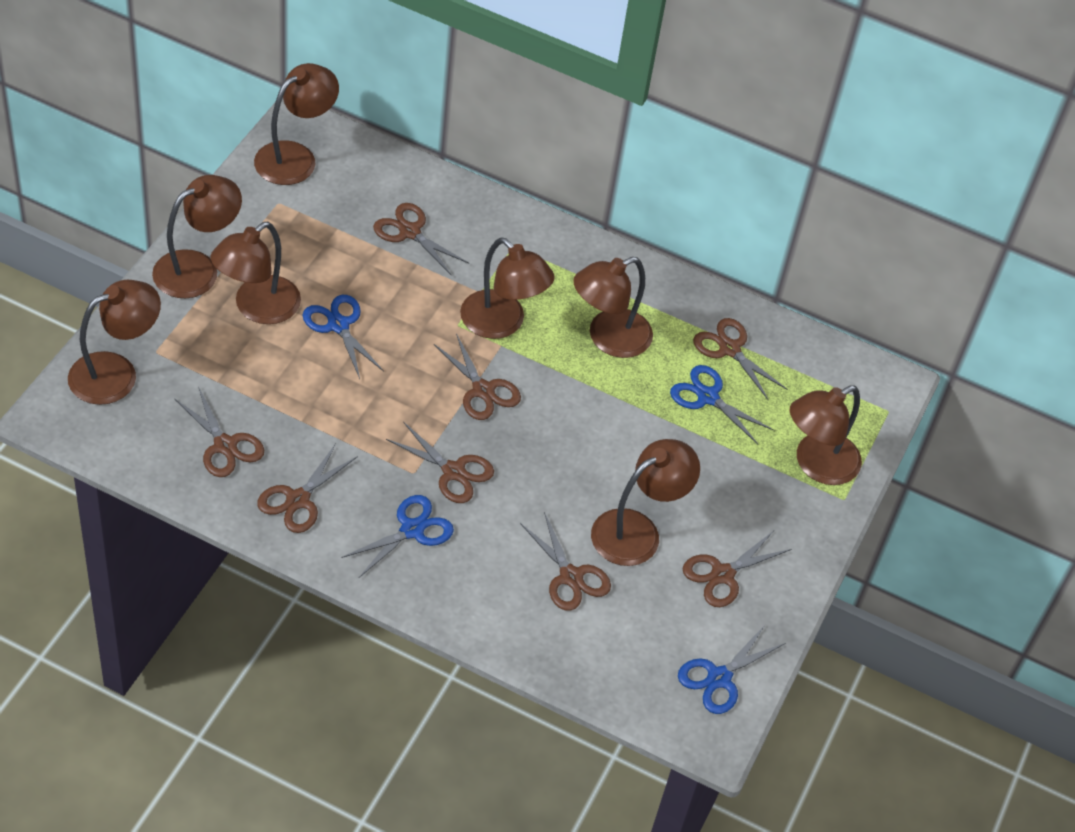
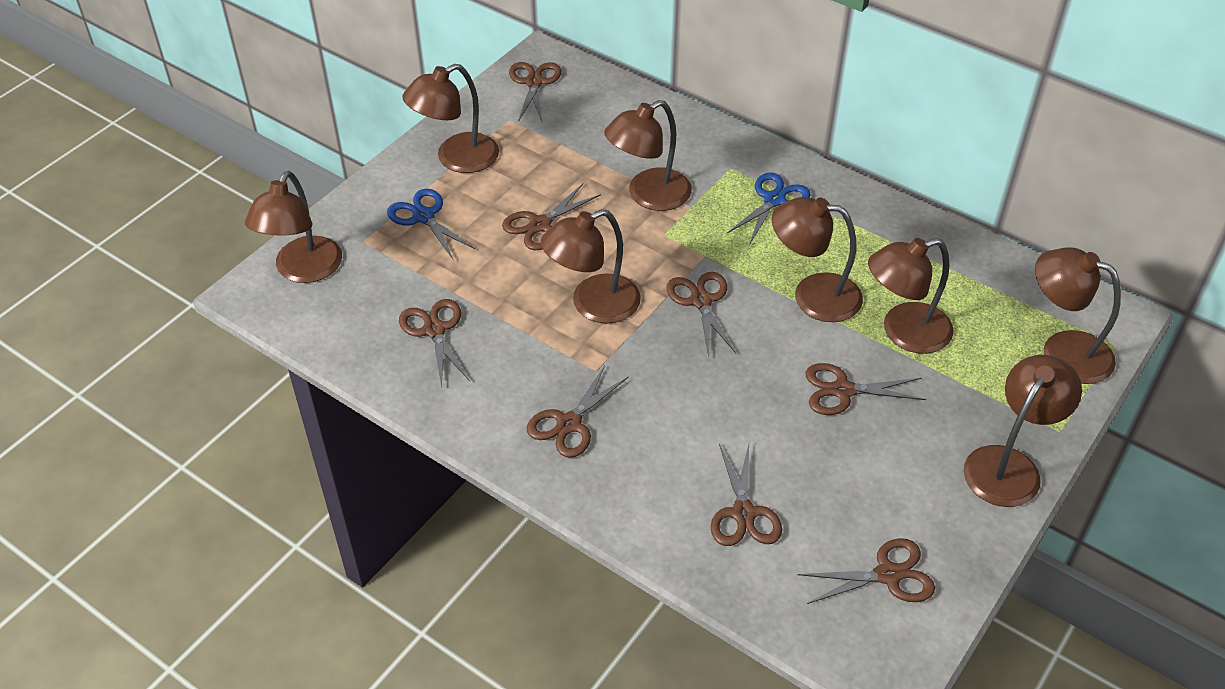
blue scissors: 4 -> 2

